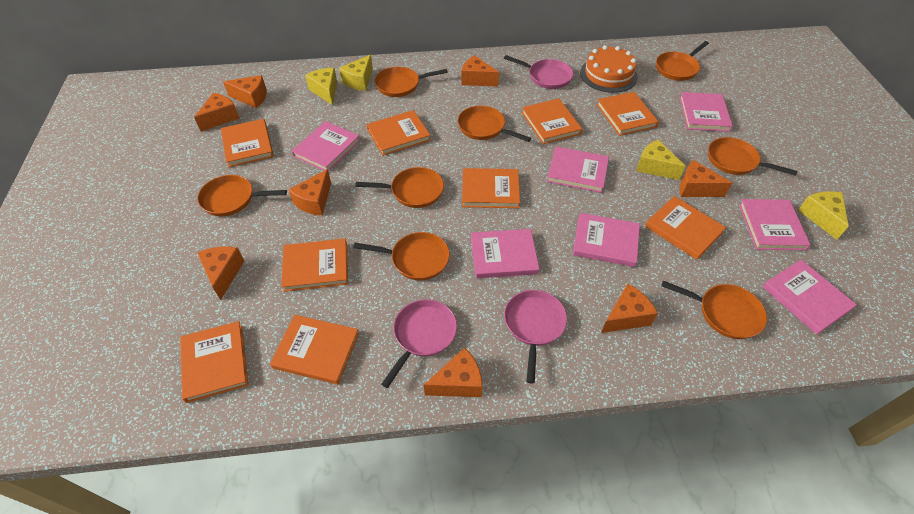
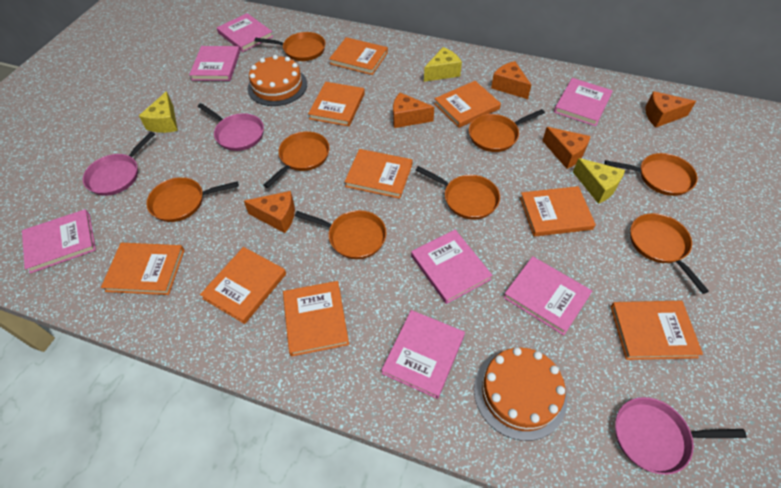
orange cake: 1 -> 2
orange cheese: 8 -> 5
yellow cheese: 4 -> 3

